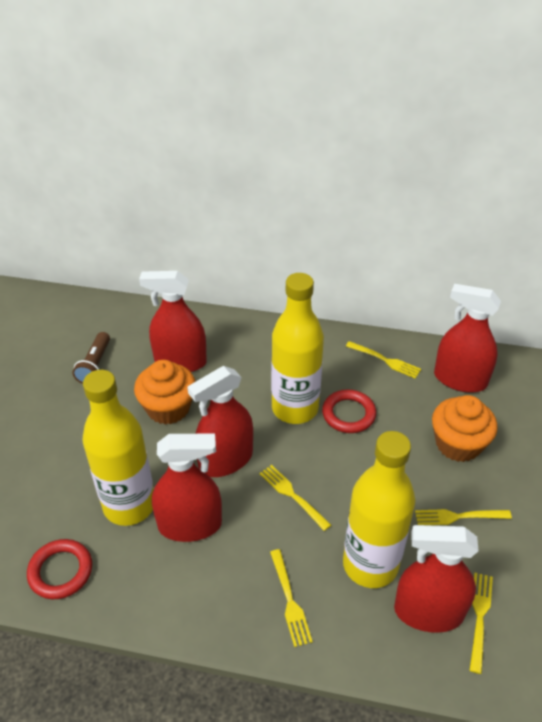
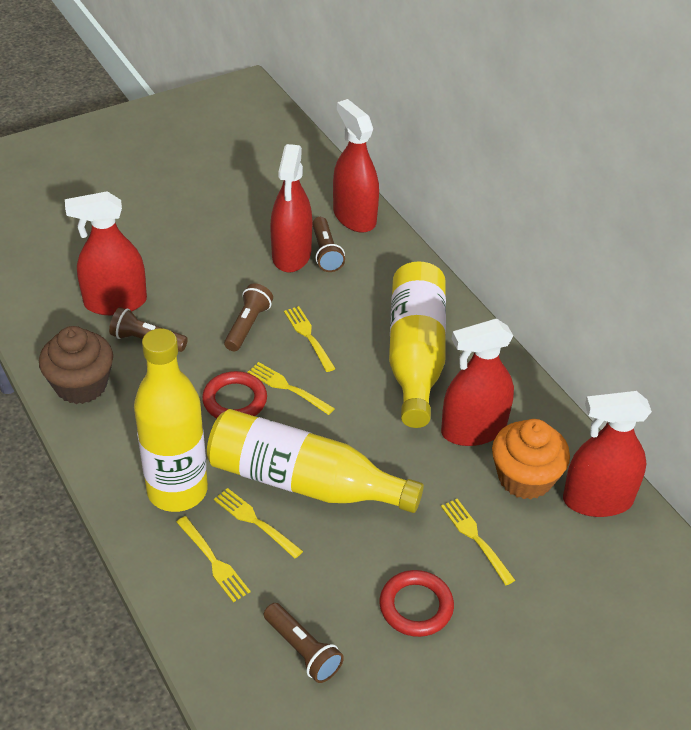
brown cupcake: 0 -> 1
brown flashlight: 1 -> 4
orange cupcake: 2 -> 1

